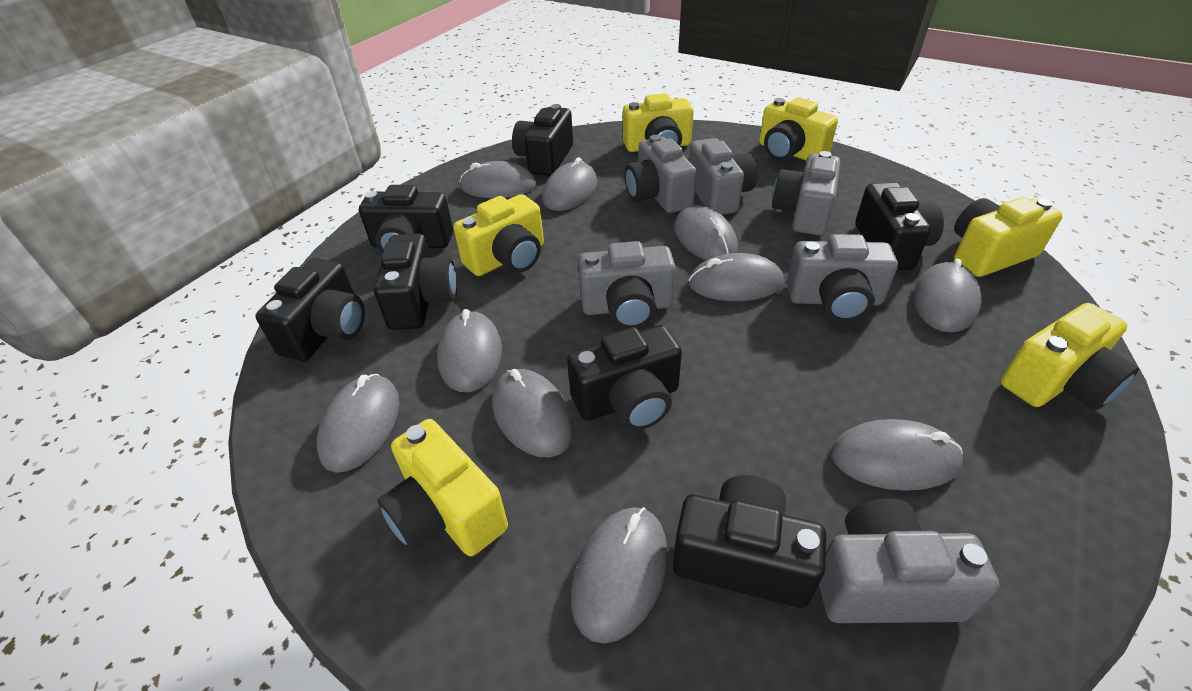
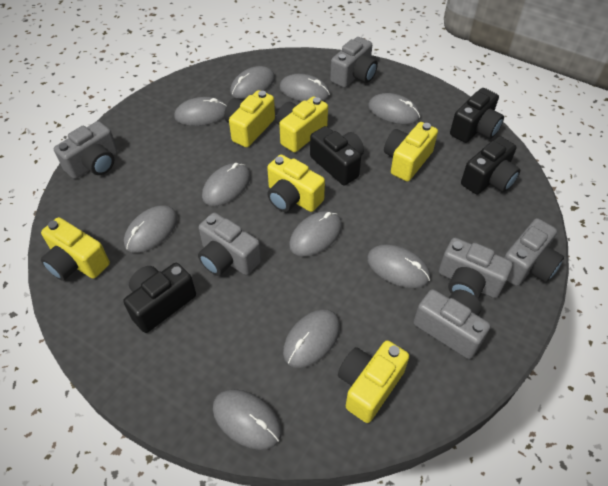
black camera: 7 -> 4

